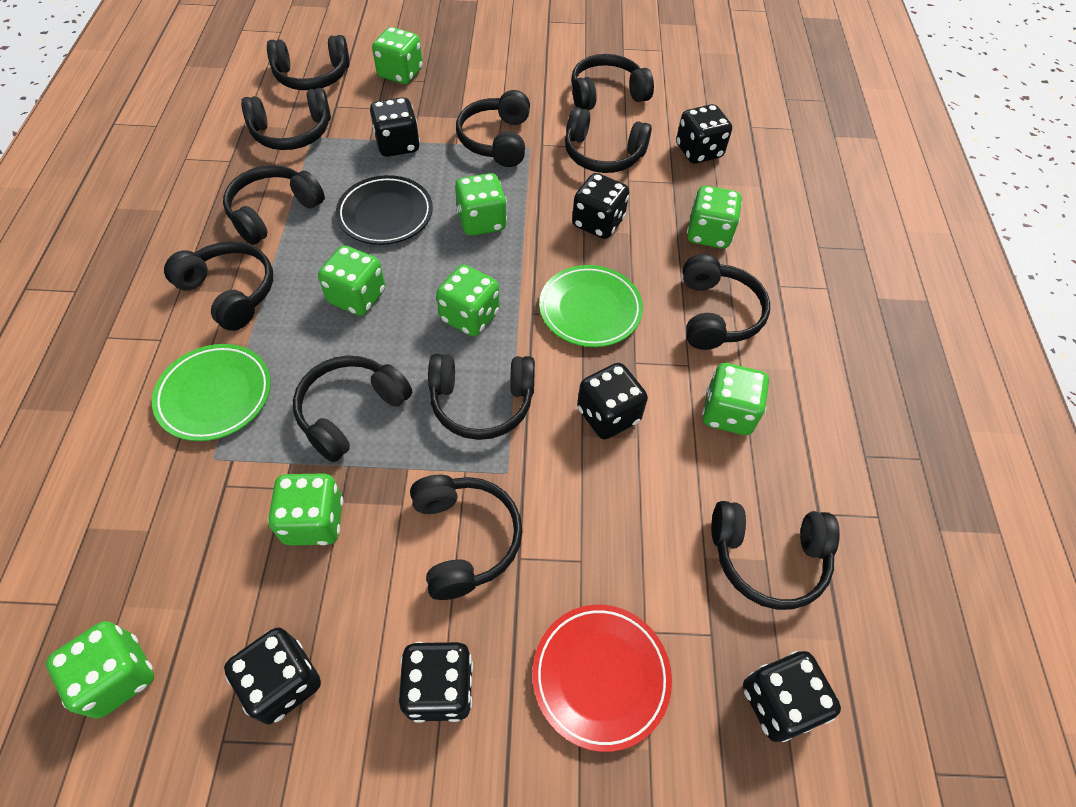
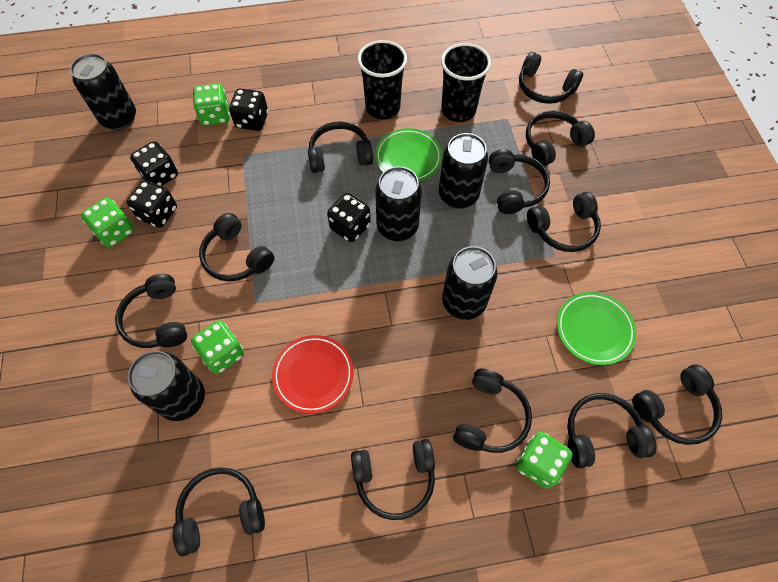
black can: 0 -> 5
black cup: 0 -> 2
black dice: 7 -> 4
black plate: 1 -> 0
green dice: 8 -> 4

